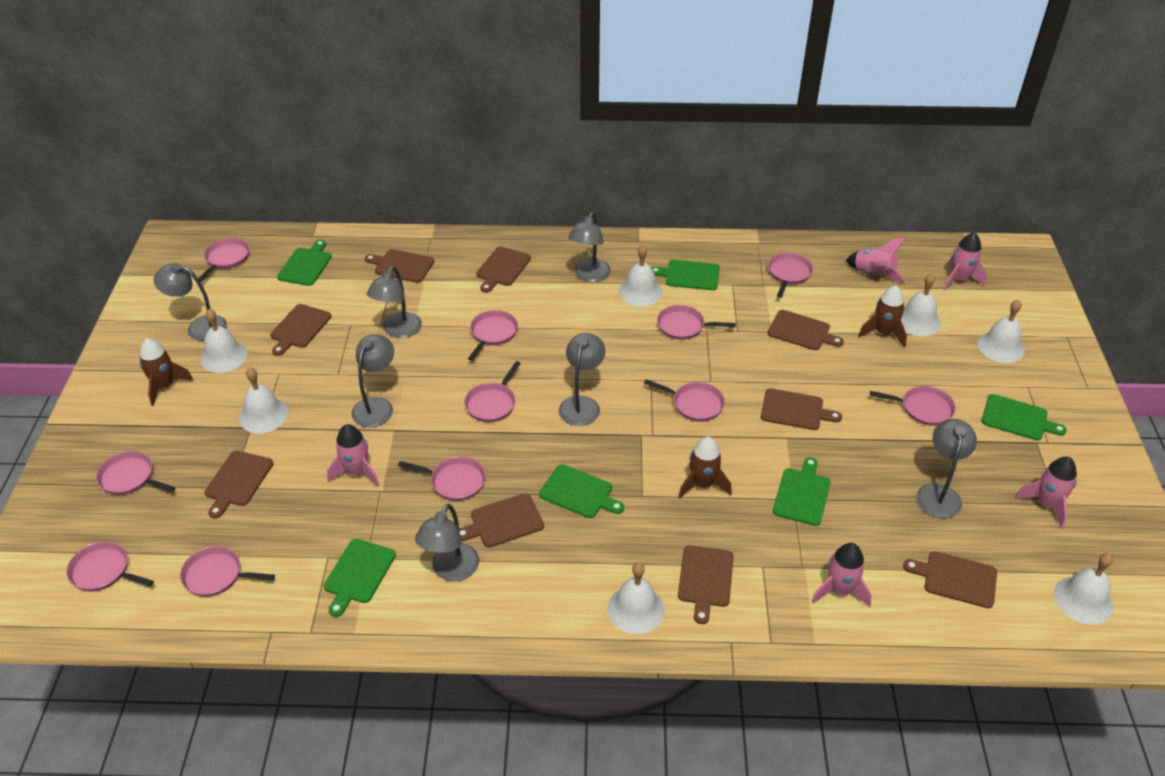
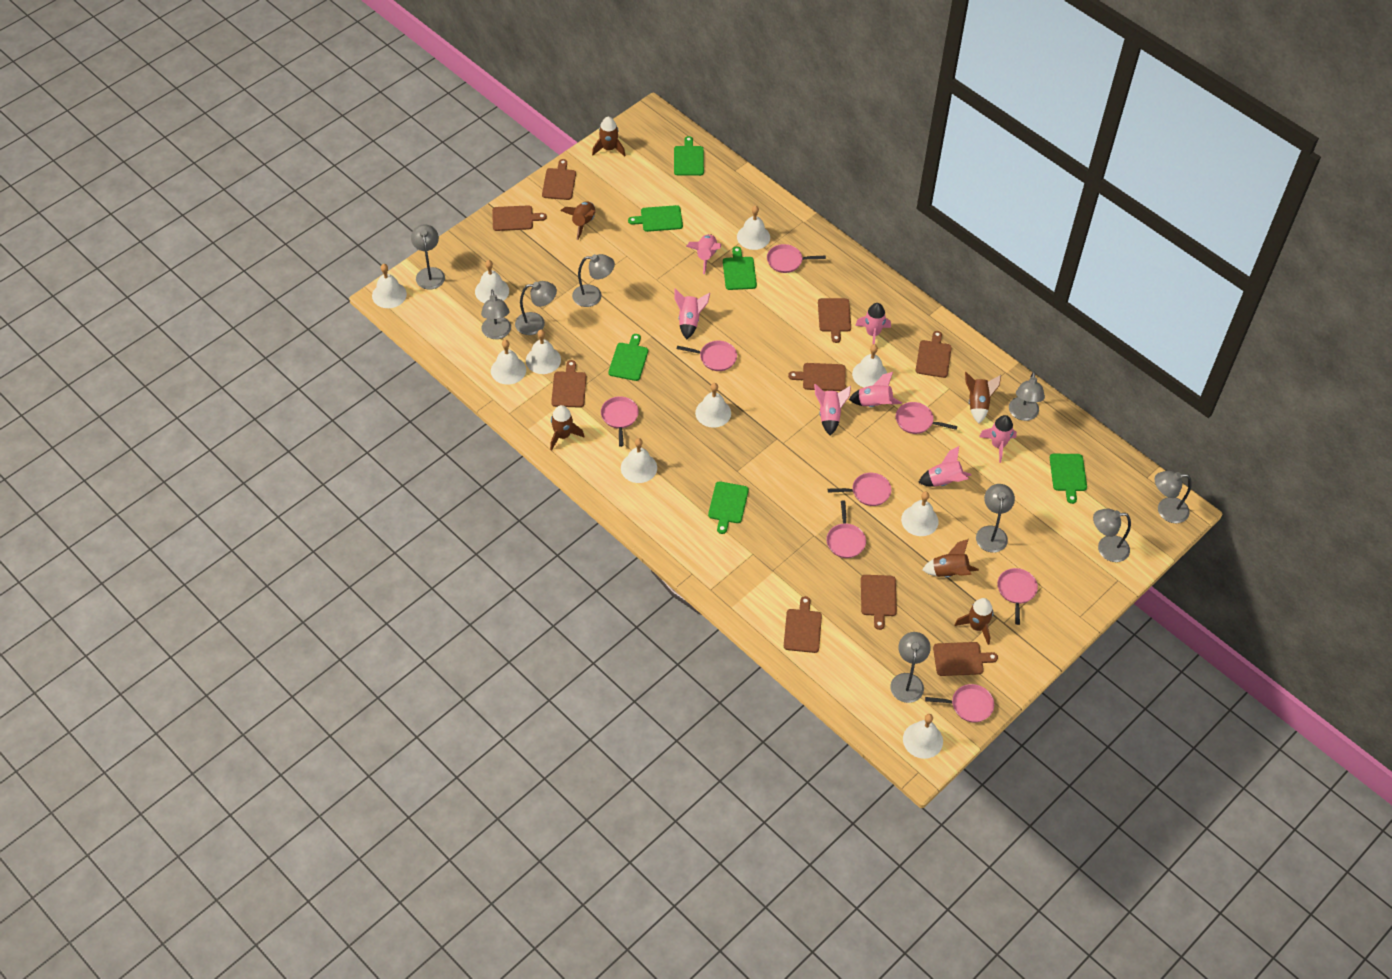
brown rocket: 3 -> 6
grey lamp: 7 -> 9
pink pan: 11 -> 8
pink rocket: 5 -> 7
white bell: 7 -> 10

